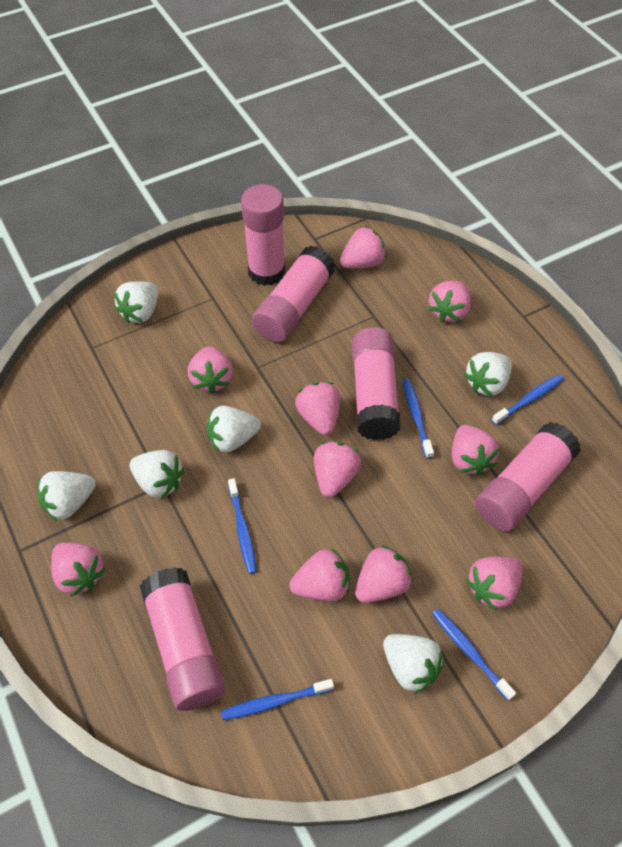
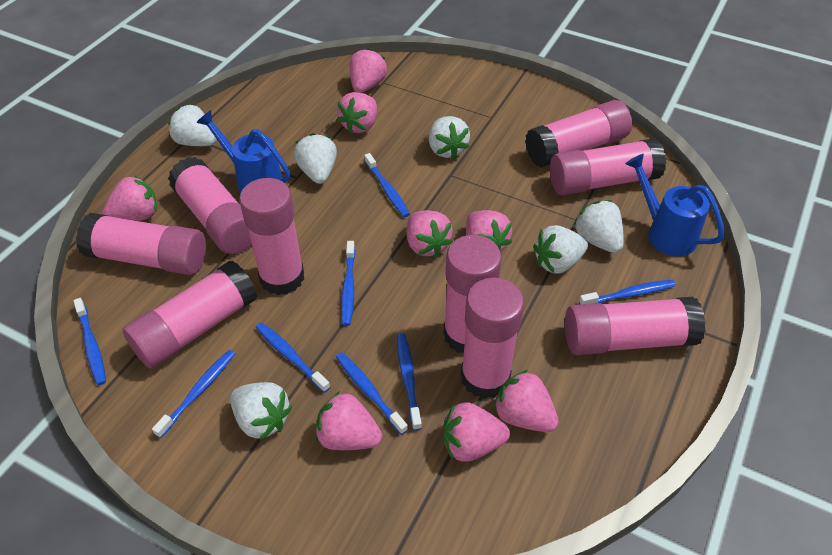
blue toothbrush: 5 -> 8
blue watering can: 0 -> 2
pink glue stick: 5 -> 9
pink strawberry: 10 -> 8

